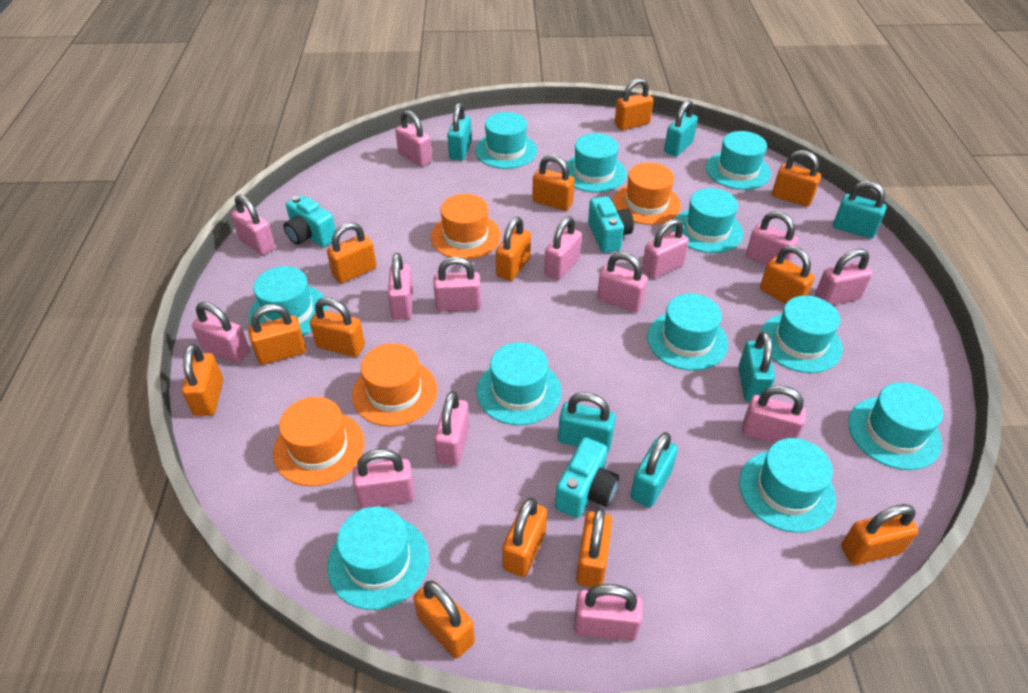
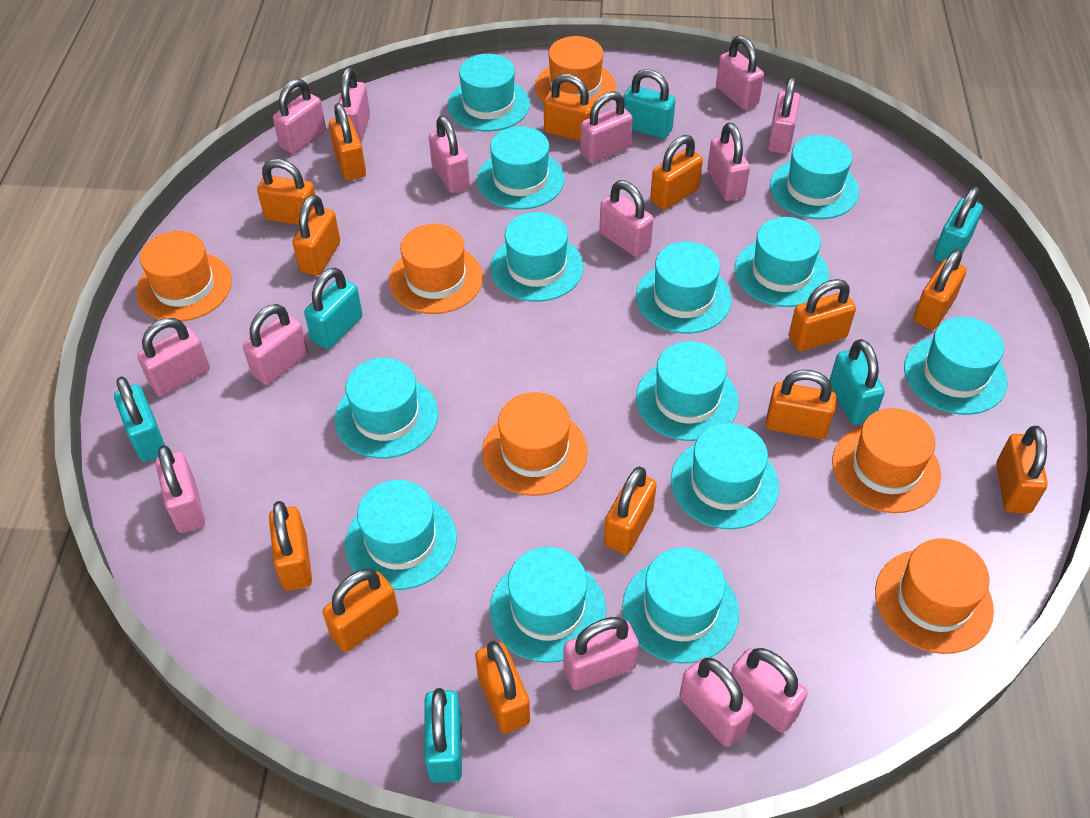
orange hat: 4 -> 6
turquoise camera: 3 -> 0
turquoise hat: 11 -> 13

